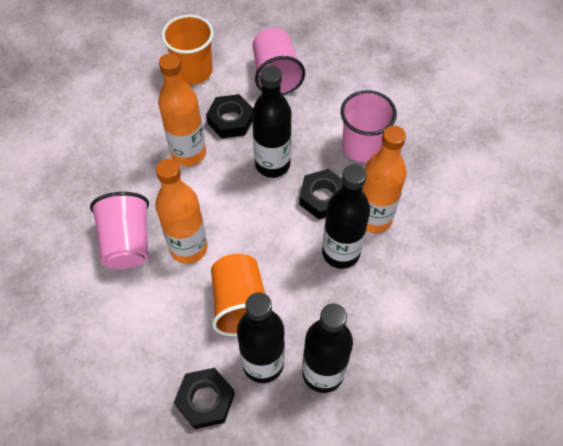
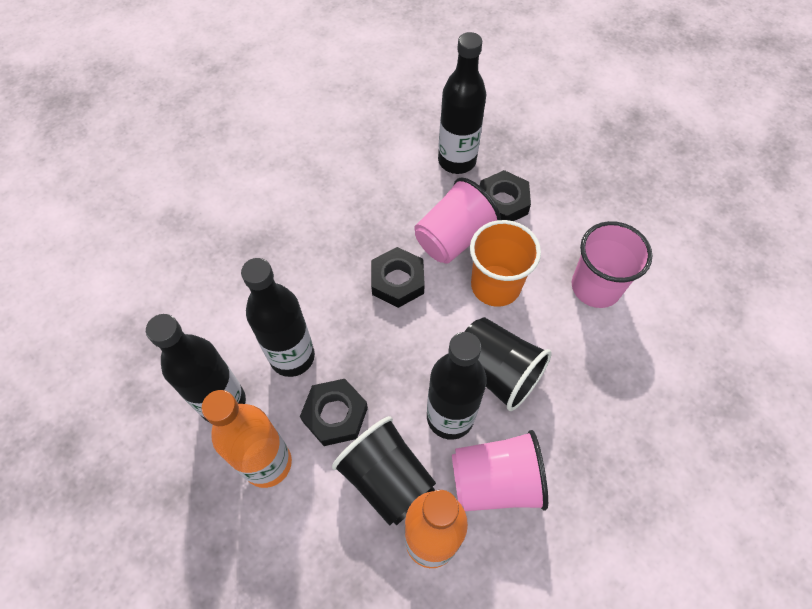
black cup: 0 -> 2
orange bottle: 3 -> 2
orange cup: 2 -> 1

